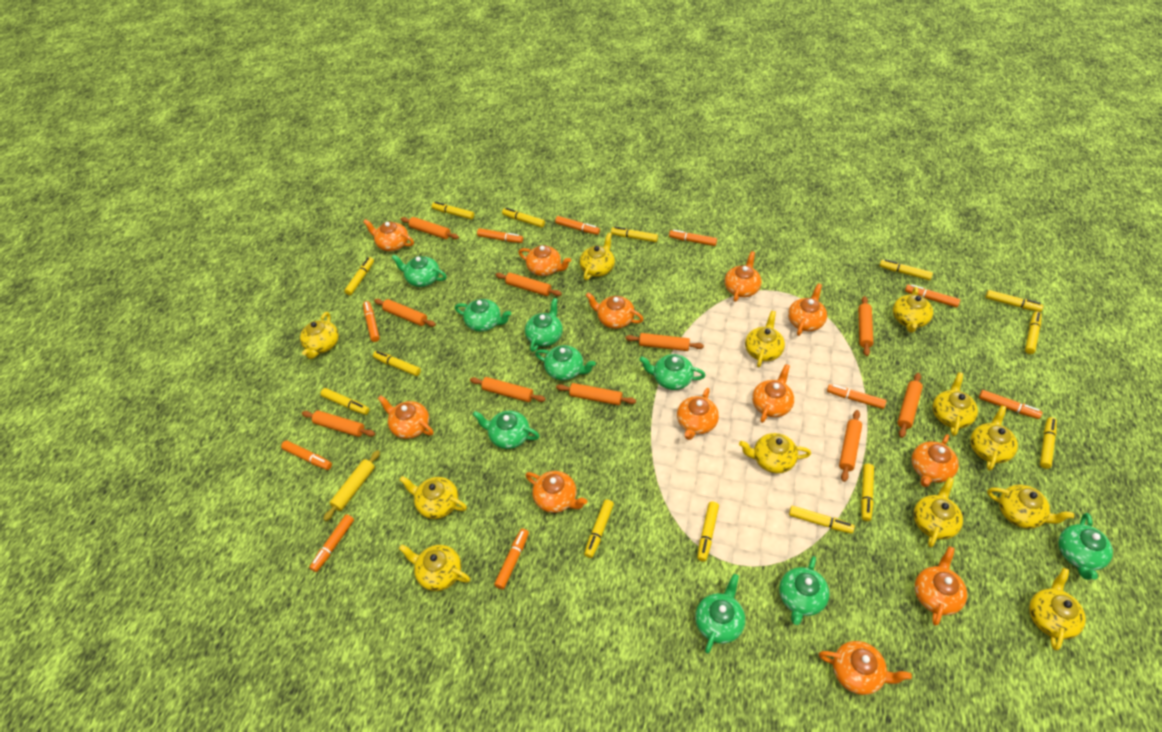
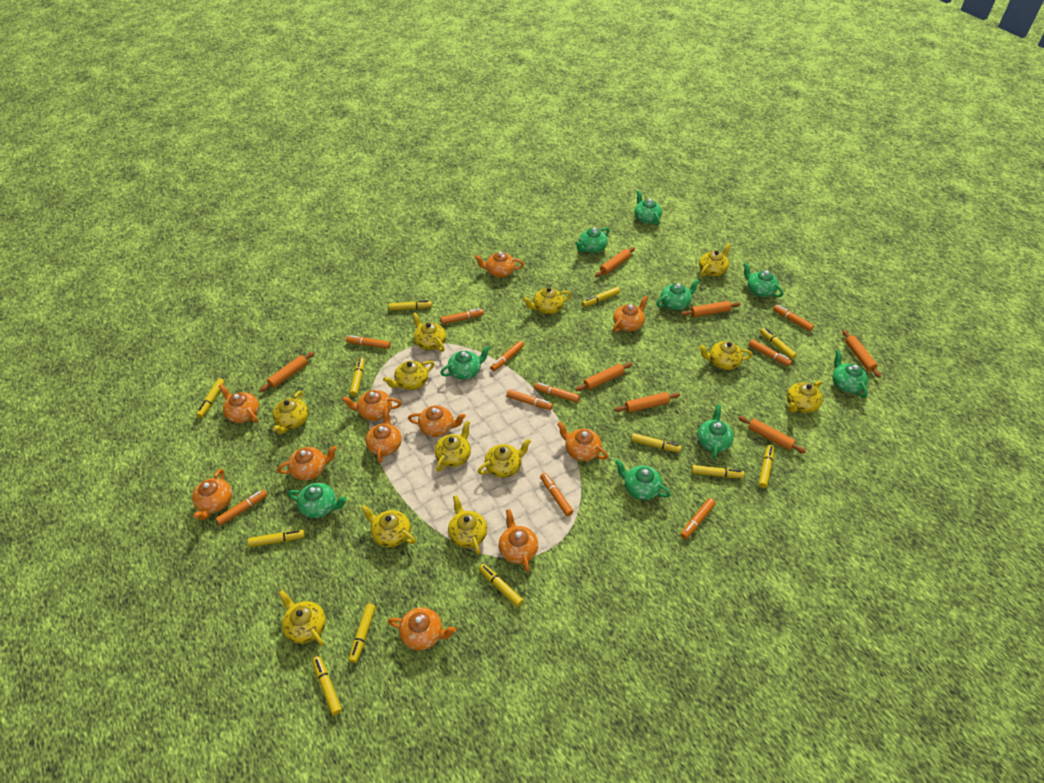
orange rolling pin: 10 -> 7
orange teapot: 12 -> 11
yellow marker: 14 -> 12
yellow rolling pin: 1 -> 0

